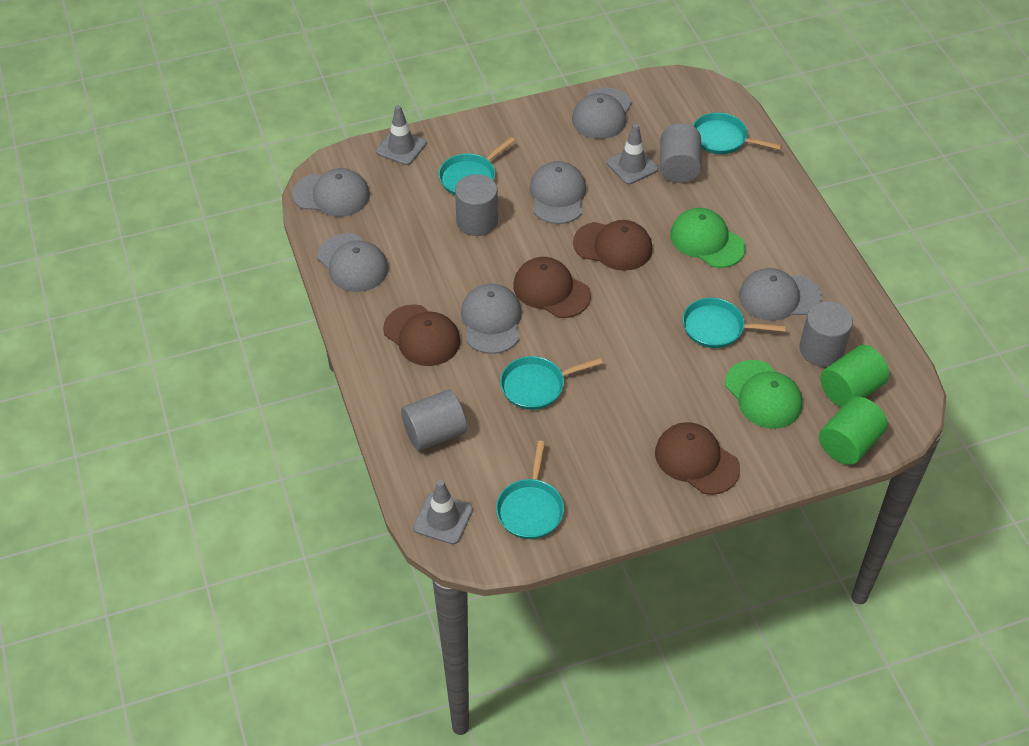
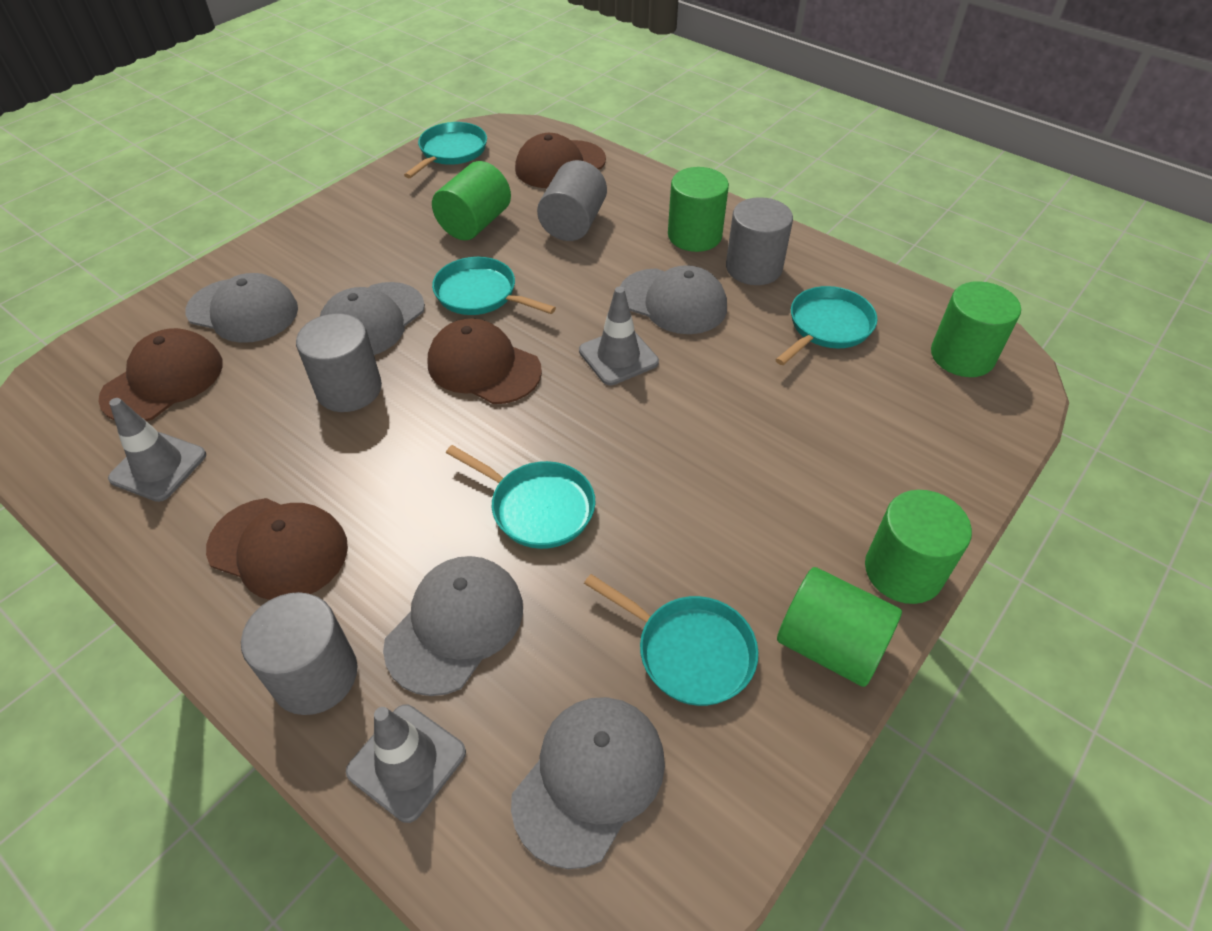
green cap: 2 -> 0
green cylinder: 2 -> 5
grey cap: 6 -> 5

